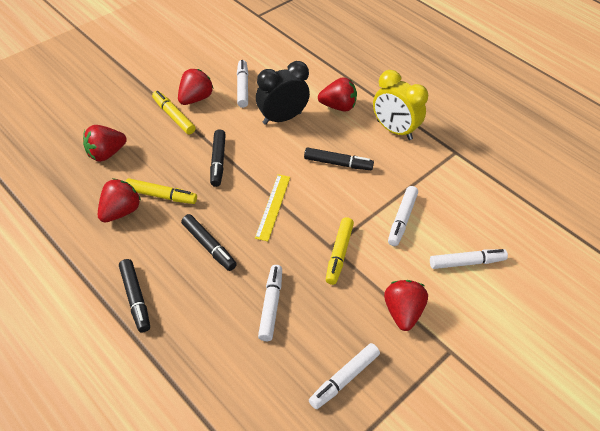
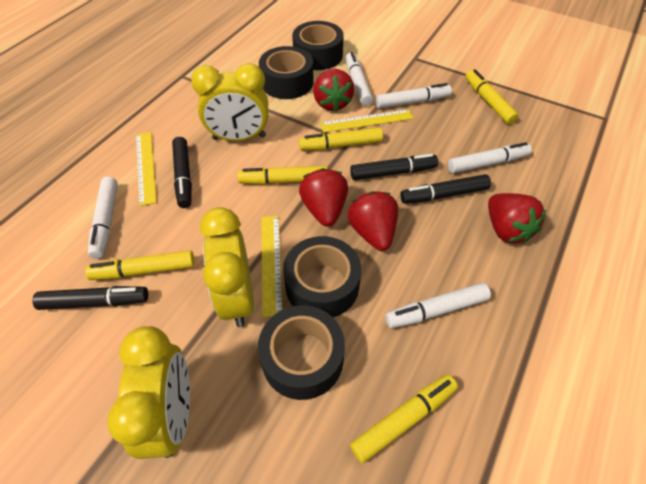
black clock: 1 -> 0
black tape: 0 -> 4
red strawberry: 5 -> 4
yellow clock: 1 -> 3
yellow marker: 3 -> 5
yellow ruler: 1 -> 3

